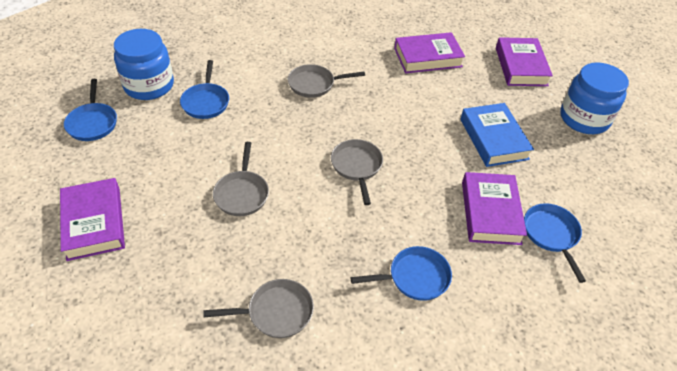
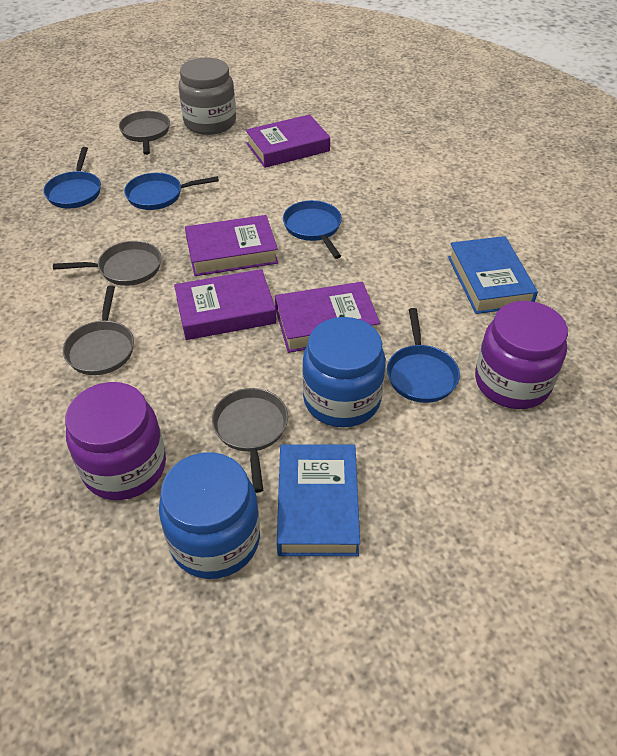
blue book: 1 -> 2
grey jar: 0 -> 1
purple jar: 0 -> 2

